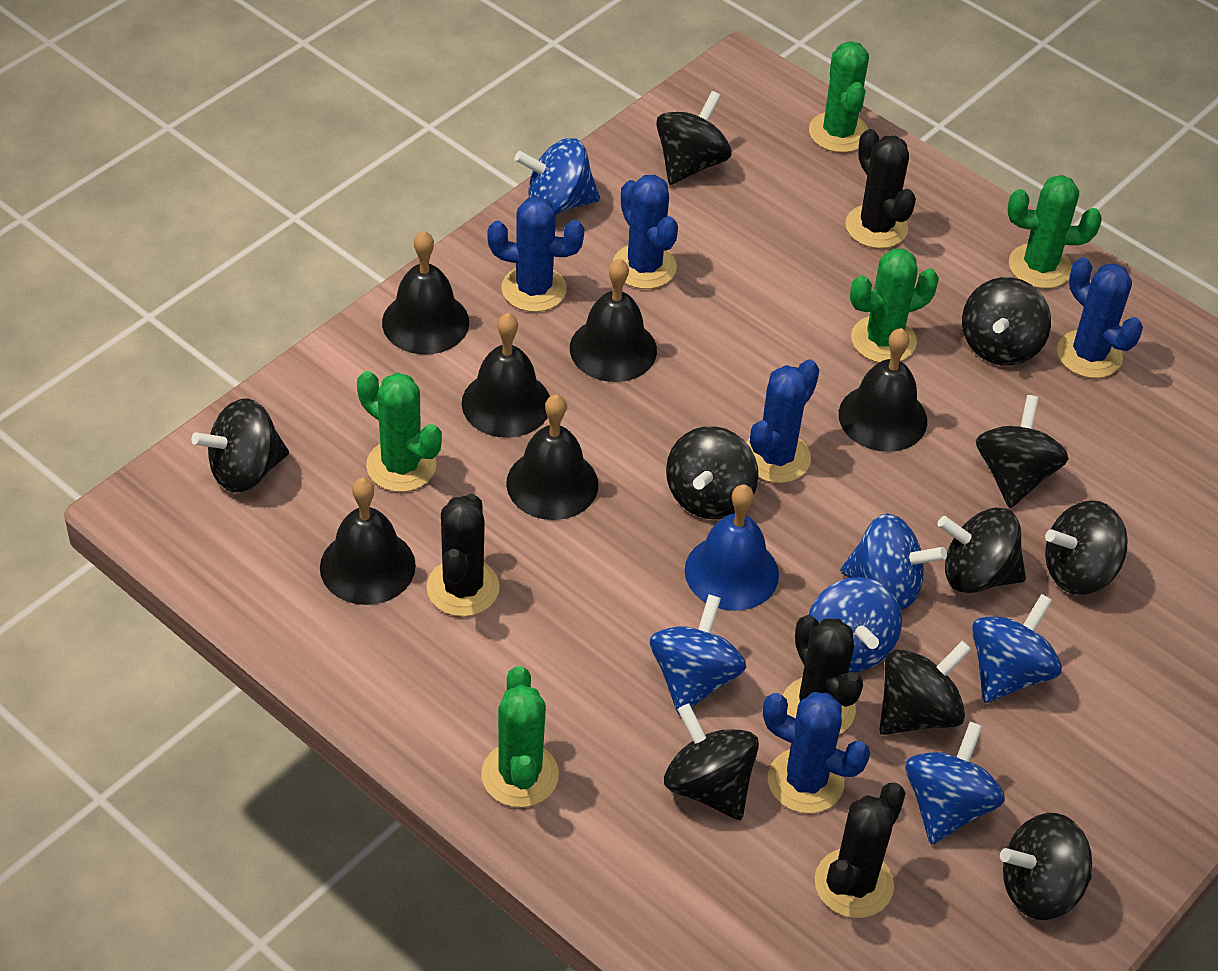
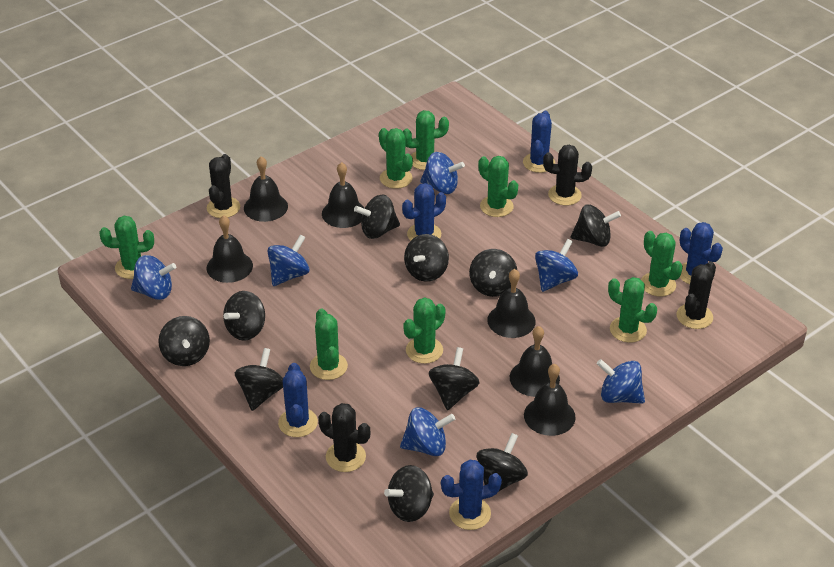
blue bell: 1 -> 0
green cactus: 5 -> 8

